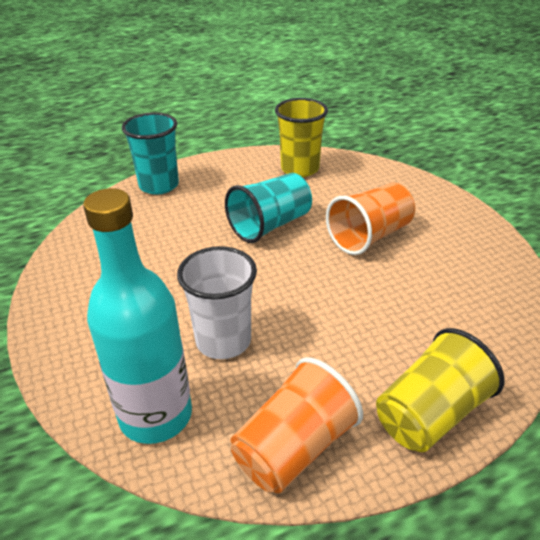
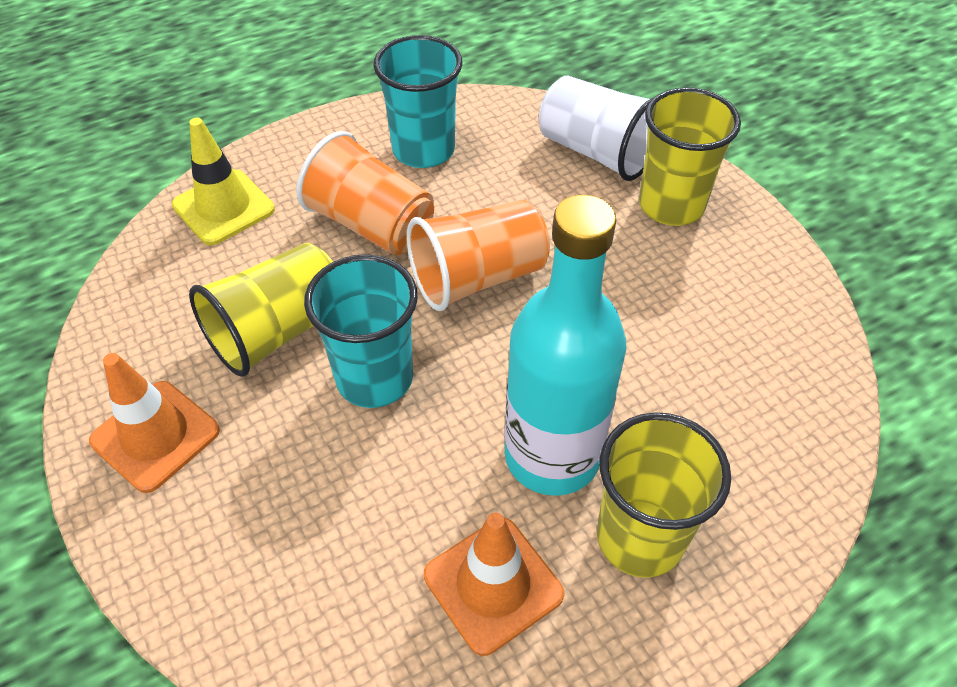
orange traffic cone: 0 -> 2
yellow cup: 2 -> 3
yellow traffic cone: 0 -> 1

